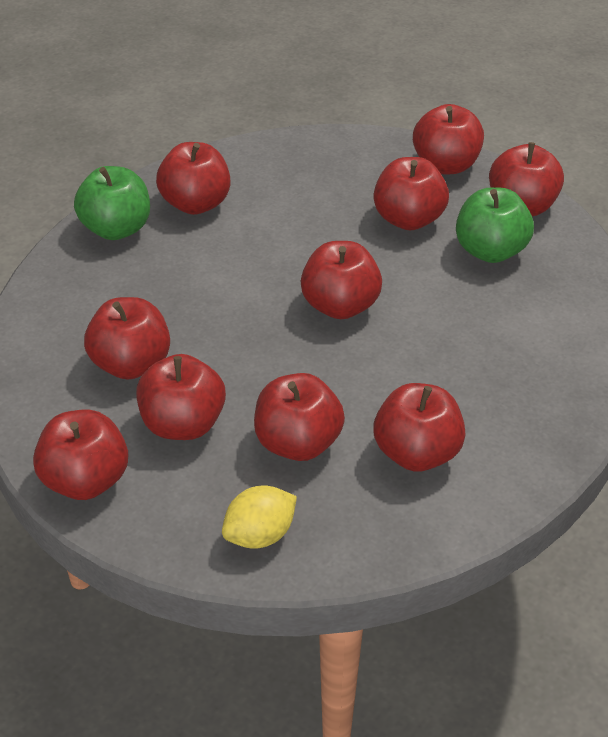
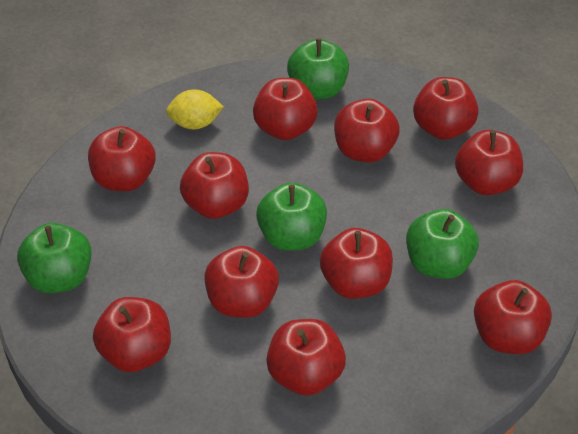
green apple: 2 -> 4
red apple: 10 -> 11

